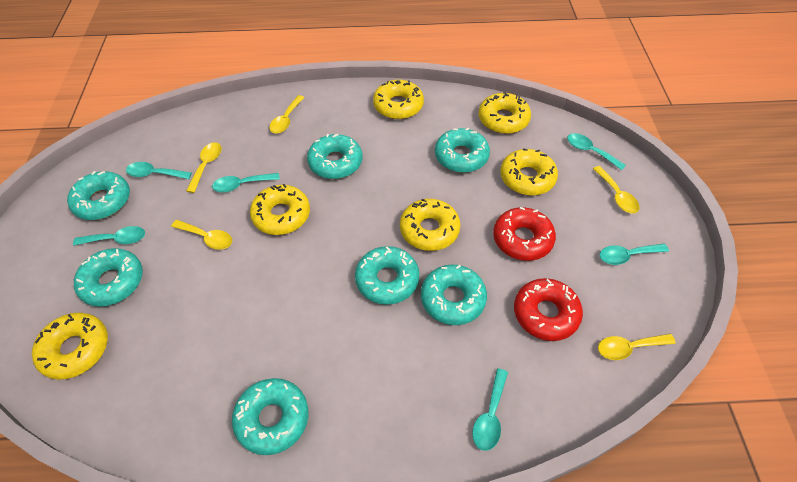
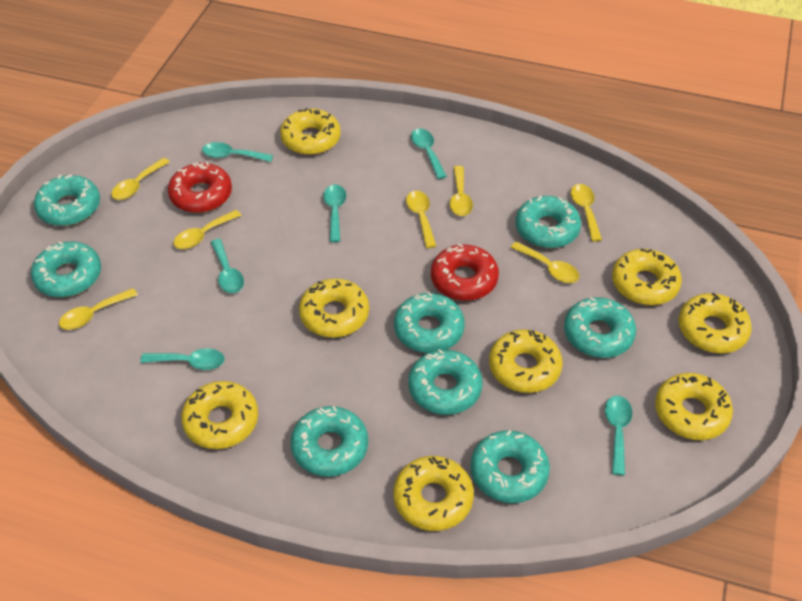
turquoise donut: 7 -> 8
yellow donut: 6 -> 8
yellow spoon: 5 -> 7

